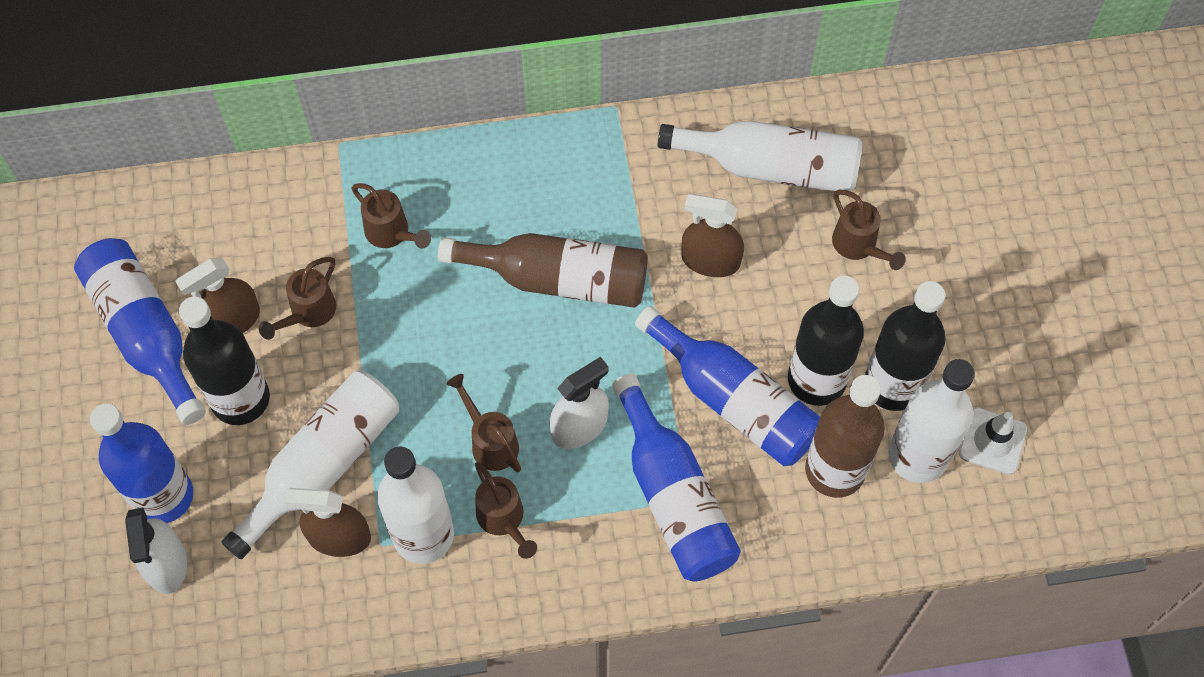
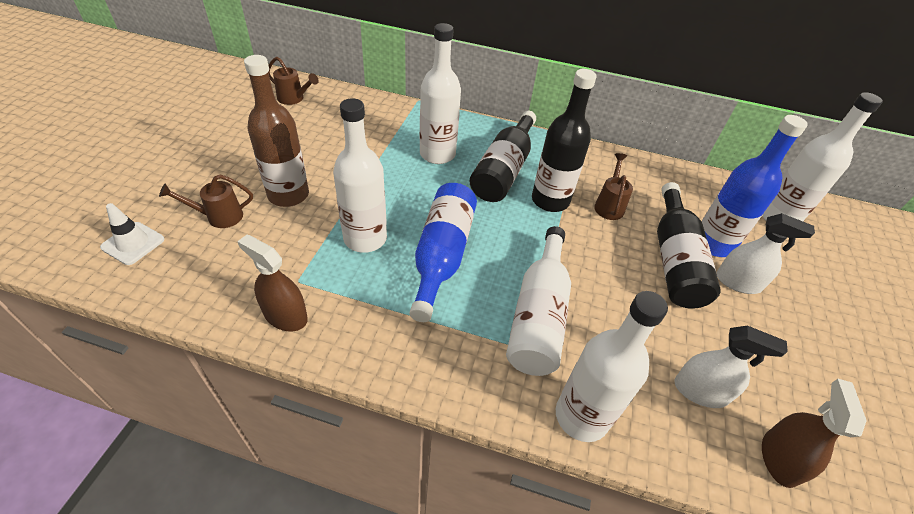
blue bottle: 4 -> 2
brown bottle: 2 -> 1
brown spray bottle: 3 -> 2
brown watering can: 5 -> 3
white bottle: 4 -> 5

